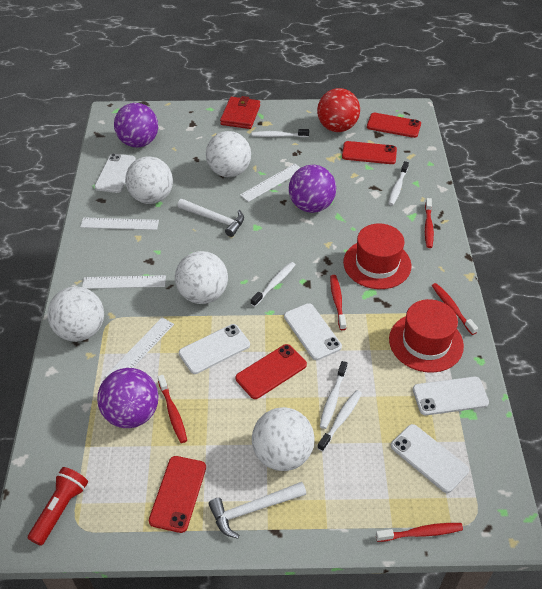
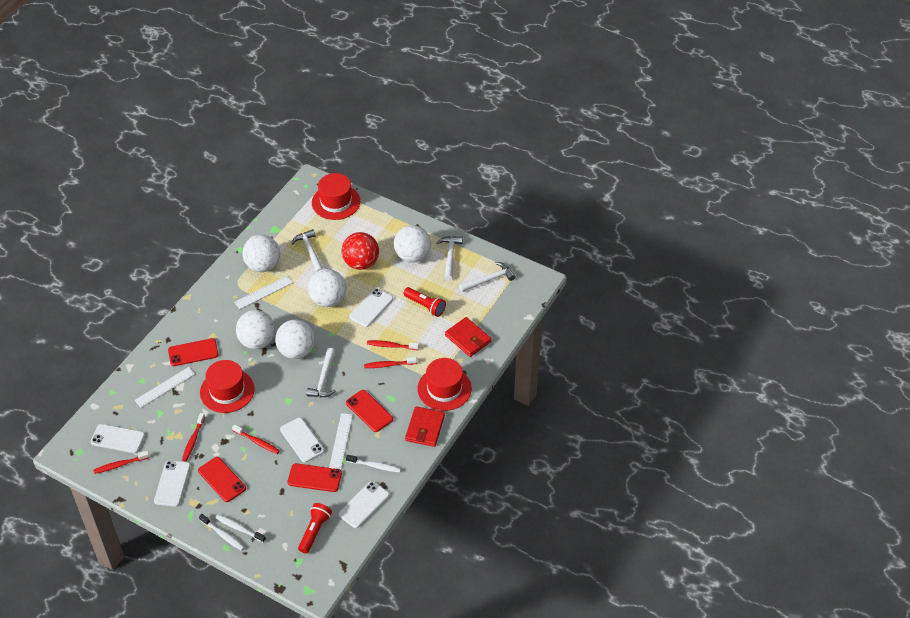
purple ball: 3 -> 0
red flashlight: 1 -> 2
red hat: 2 -> 3
red wallet: 1 -> 2
white hammer: 2 -> 4
white ruler: 4 -> 3
white toothbrush: 5 -> 3

